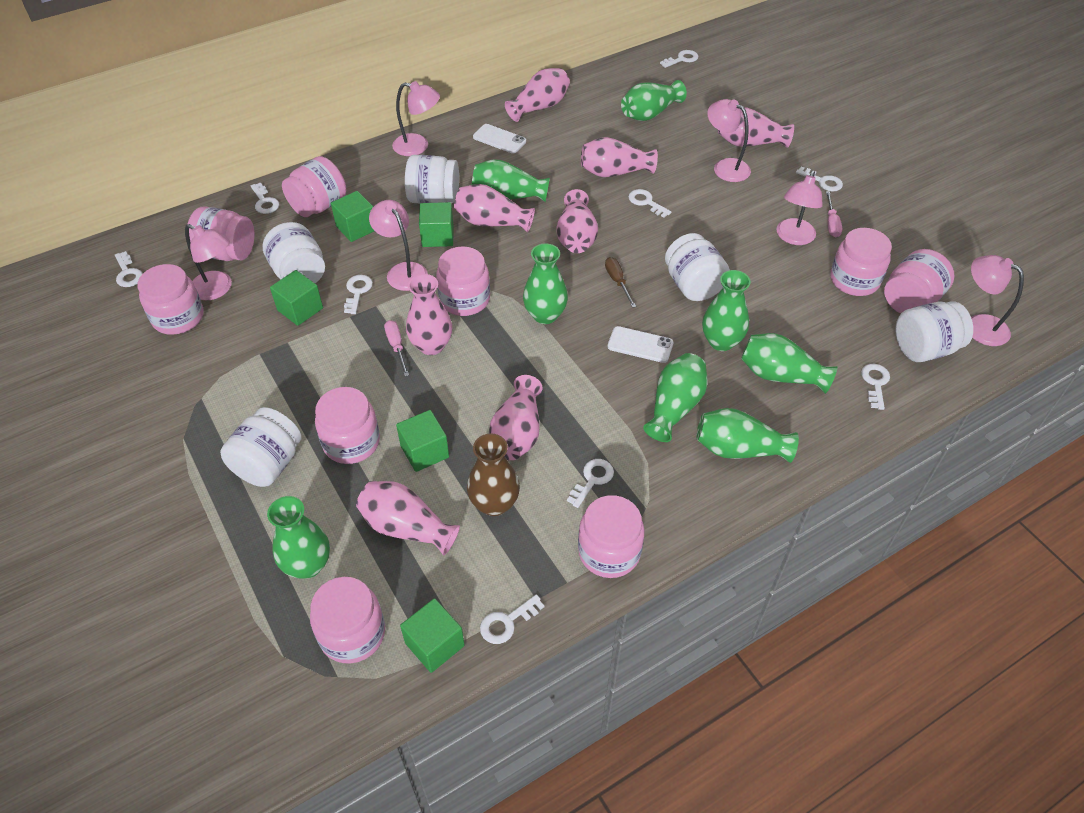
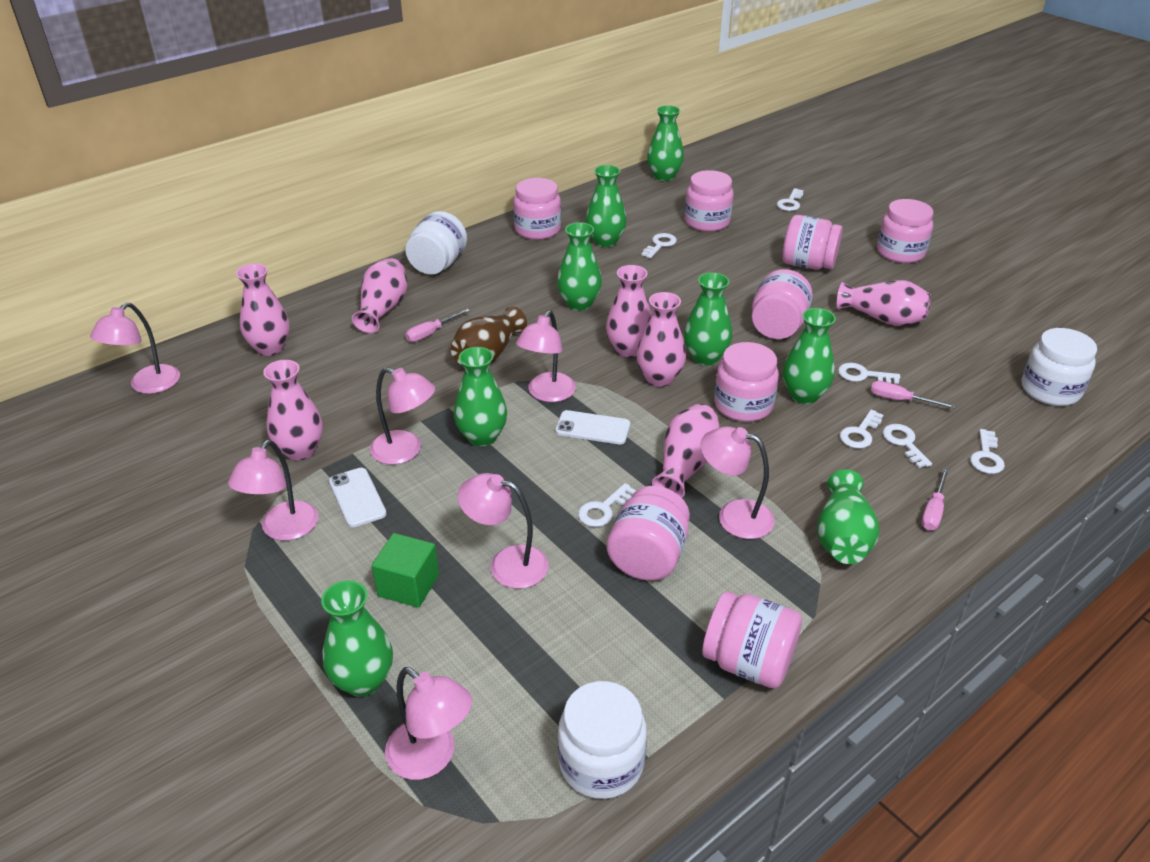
brown screwdriver: 1 -> 0
green cube: 5 -> 1
pink jar: 9 -> 8
pink lamp: 6 -> 7
pink screwdriver: 2 -> 3
pink vase: 8 -> 7
white jar: 5 -> 3
white key: 9 -> 7

